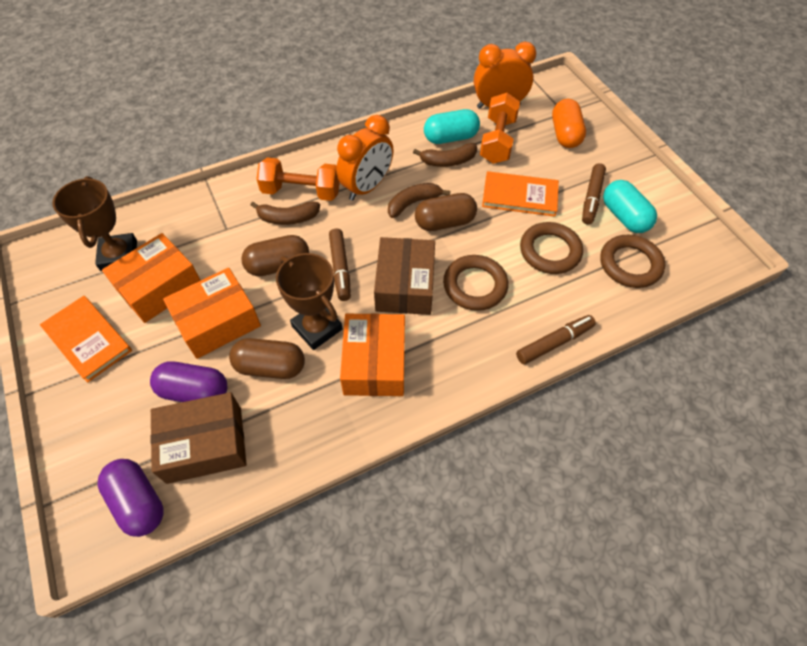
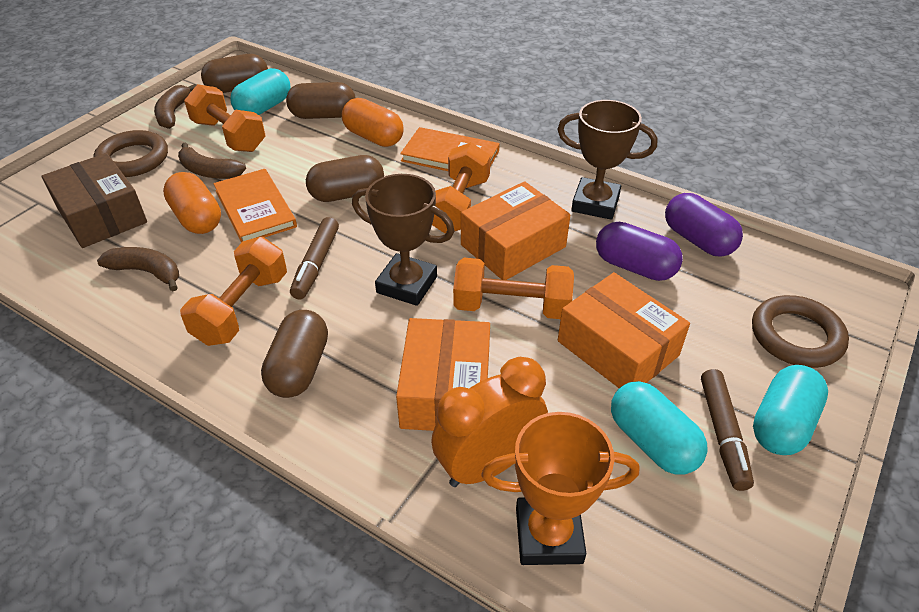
brown box: 2 -> 1
brown capsule: 3 -> 4
brown marker: 3 -> 2
brown ring: 3 -> 2
orange capsule: 1 -> 2
orange clock: 2 -> 1
orange dumbbell: 2 -> 4
orange trophy: 0 -> 1
turquoise capsule: 2 -> 3

